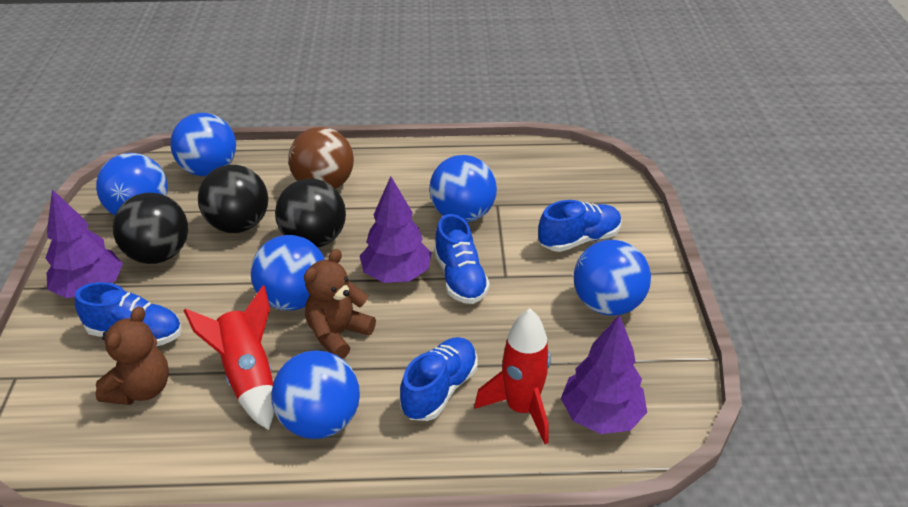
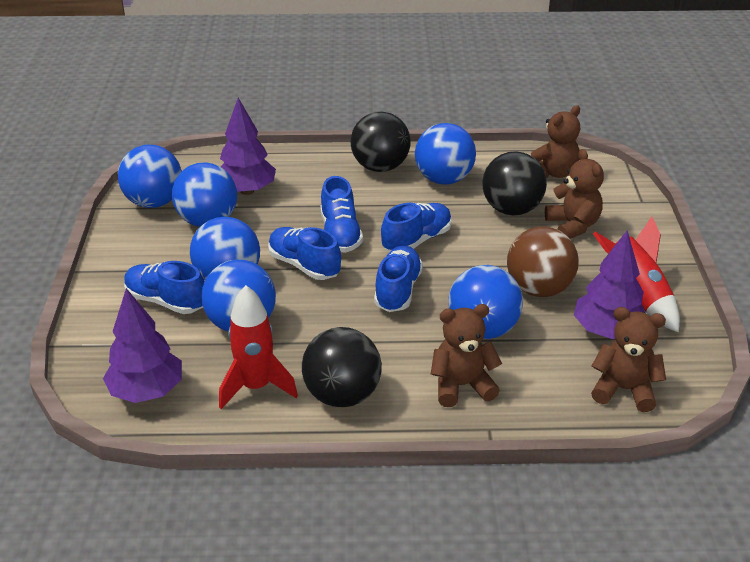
blue shoe: 4 -> 5
brown teddy bear: 2 -> 4

